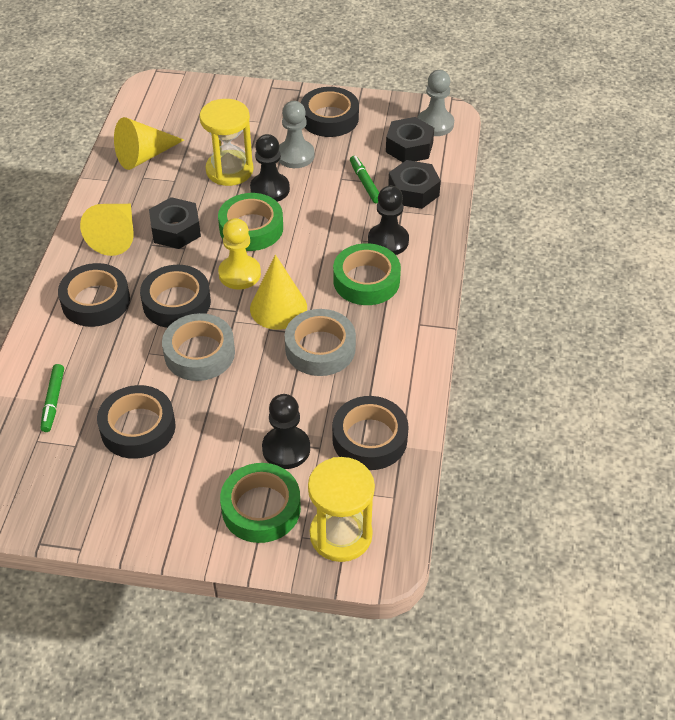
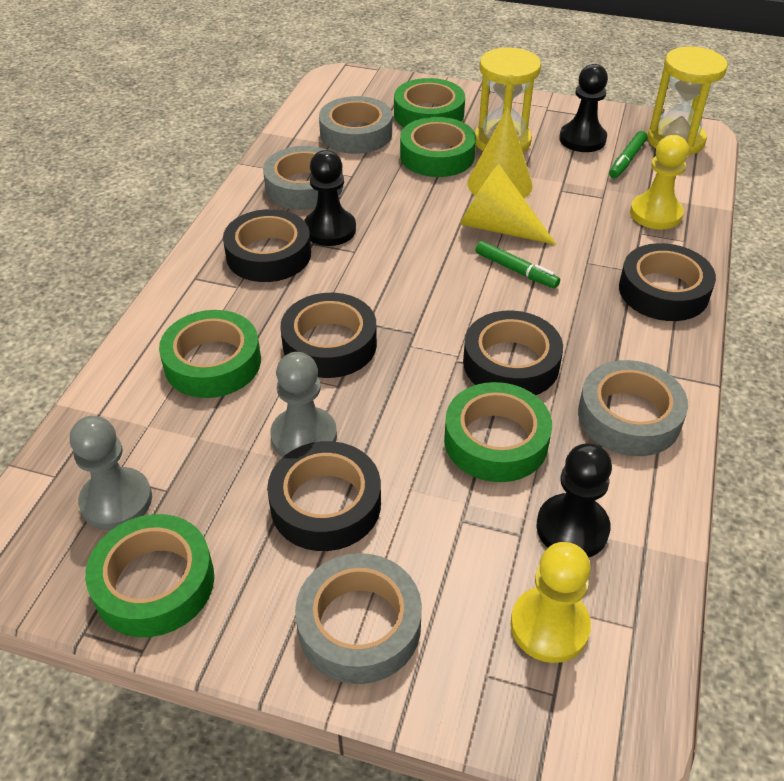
black nut: 3 -> 0
green tape: 3 -> 5
grey tape: 2 -> 4
yellow cone: 3 -> 2
yellow pawn: 1 -> 2

